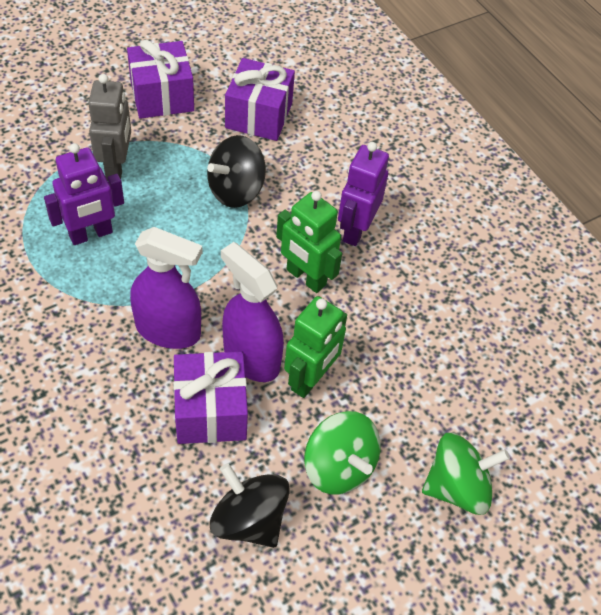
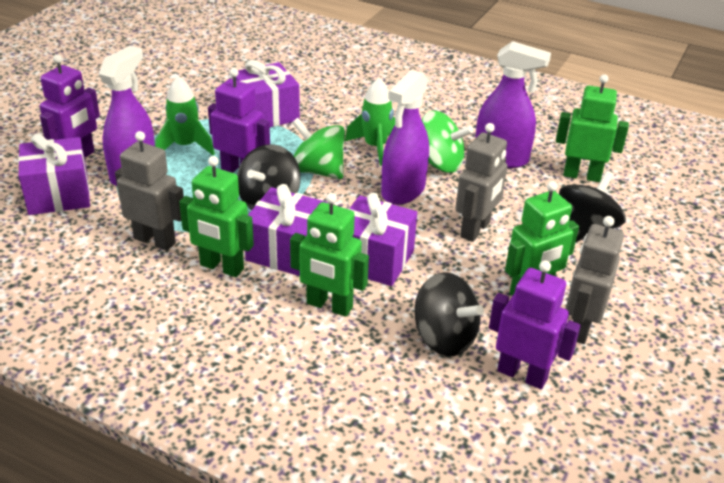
black spinning top: 2 -> 3
green robot: 2 -> 4
green rocket: 0 -> 2
grey robot: 1 -> 3
purple gift: 3 -> 4
purple robot: 2 -> 3
purple spray bottle: 2 -> 3

